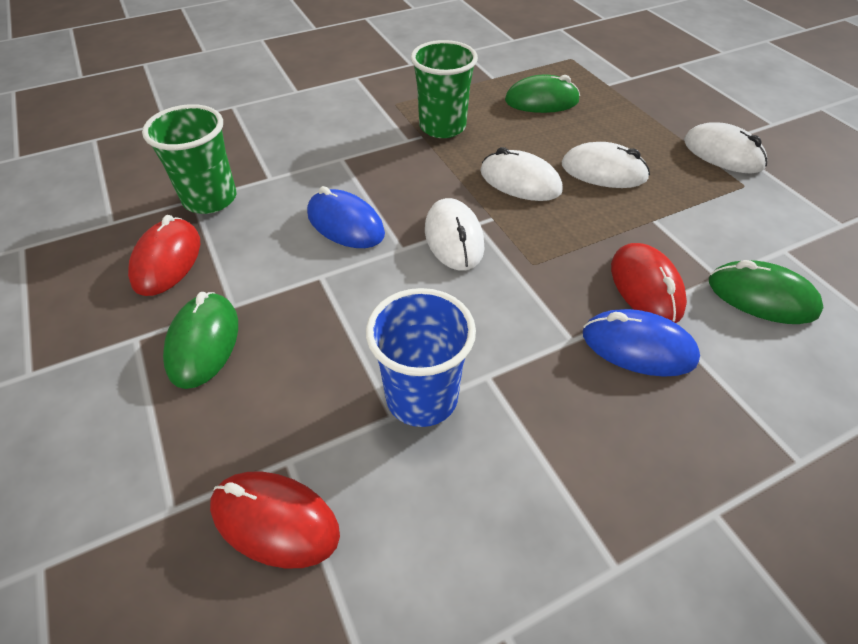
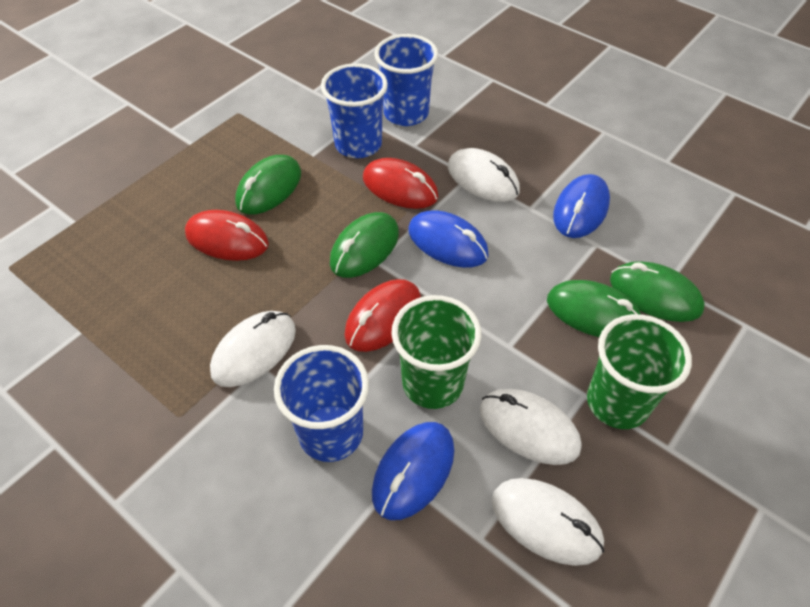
blue cup: 1 -> 3
blue mouse: 2 -> 3
green mouse: 3 -> 4

